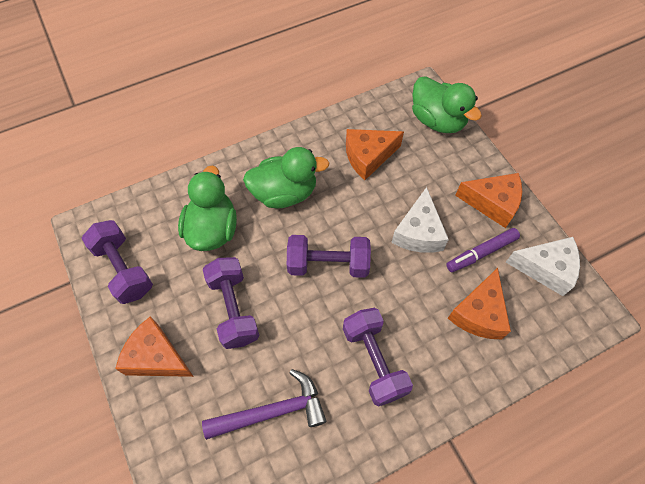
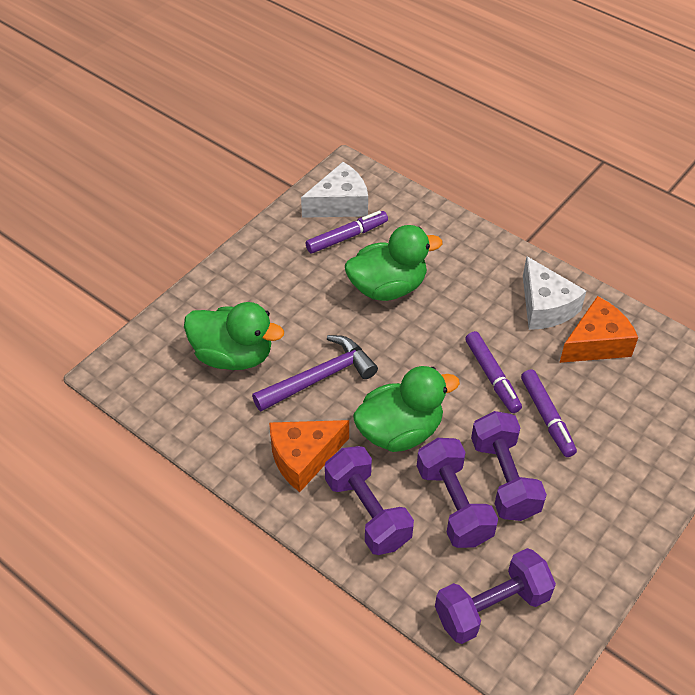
orange cheese: 4 -> 2
purple marker: 1 -> 3

